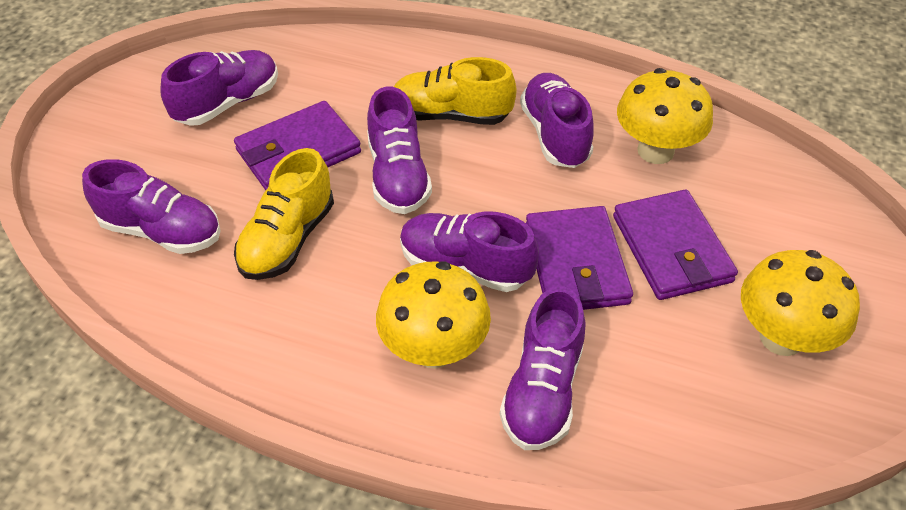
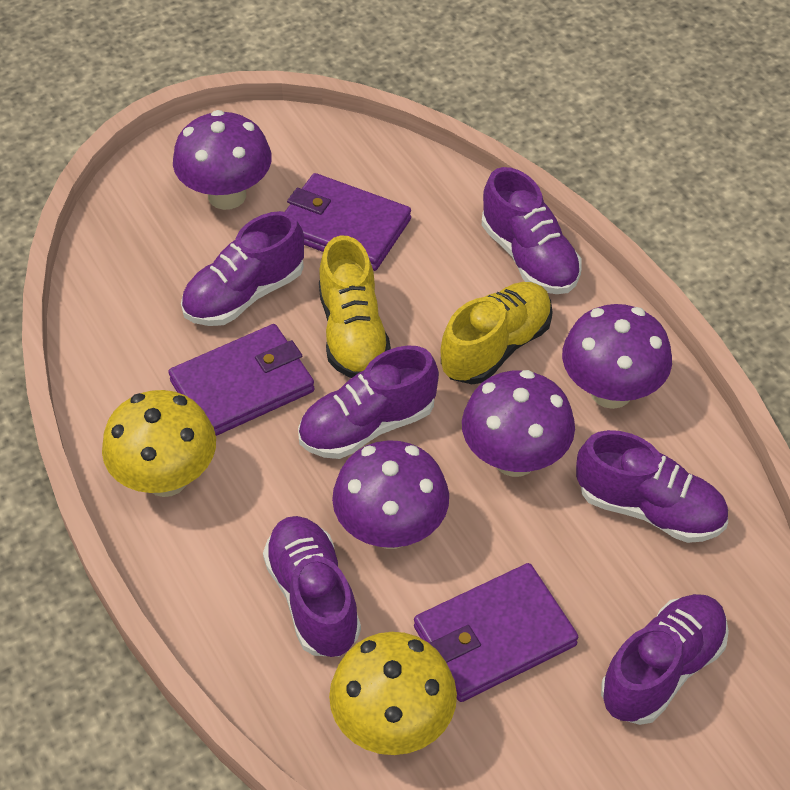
purple mushroom: 0 -> 4
yellow mushroom: 3 -> 2

